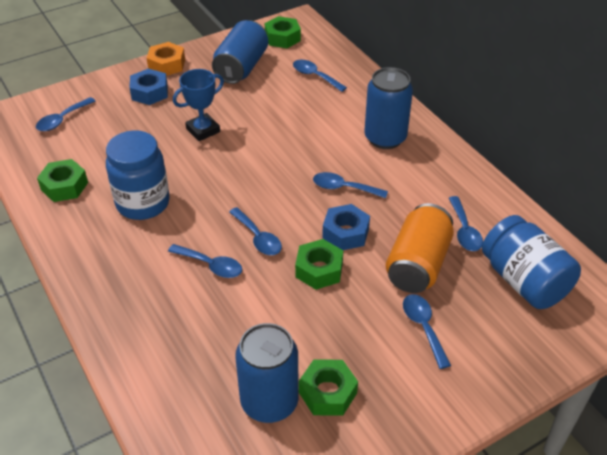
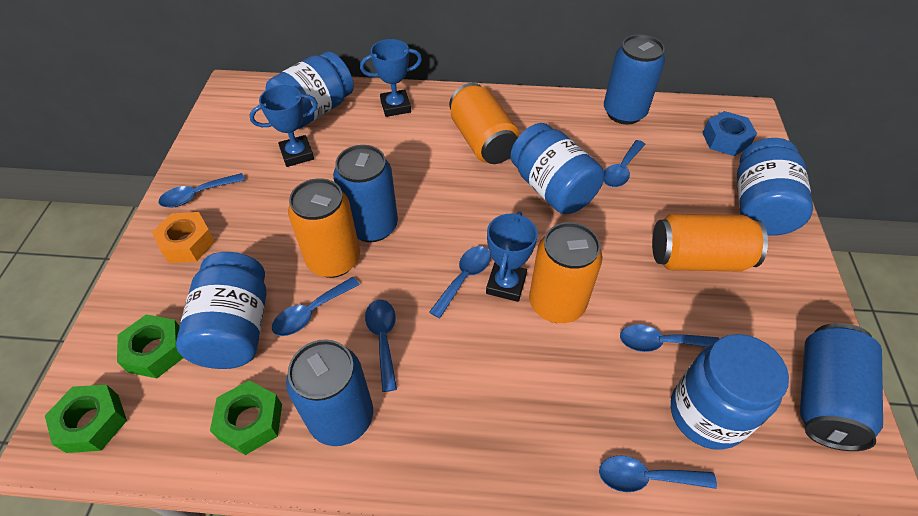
blue can: 3 -> 4
blue jar: 2 -> 5
blue nut: 2 -> 1
blue trophy: 1 -> 3
green nut: 4 -> 3
orange can: 1 -> 4

